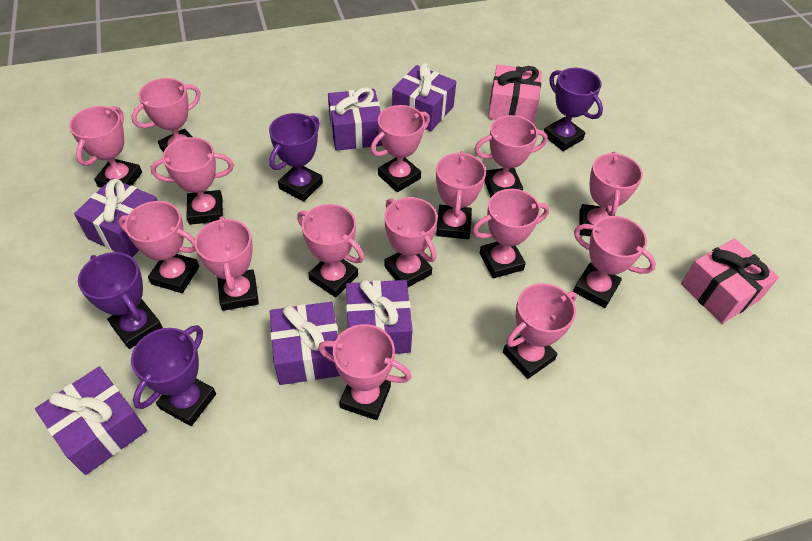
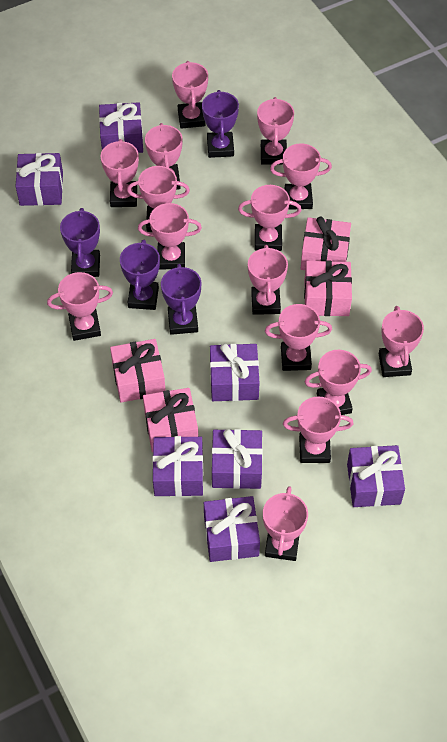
pink gift: 2 -> 4
purple gift: 6 -> 7

